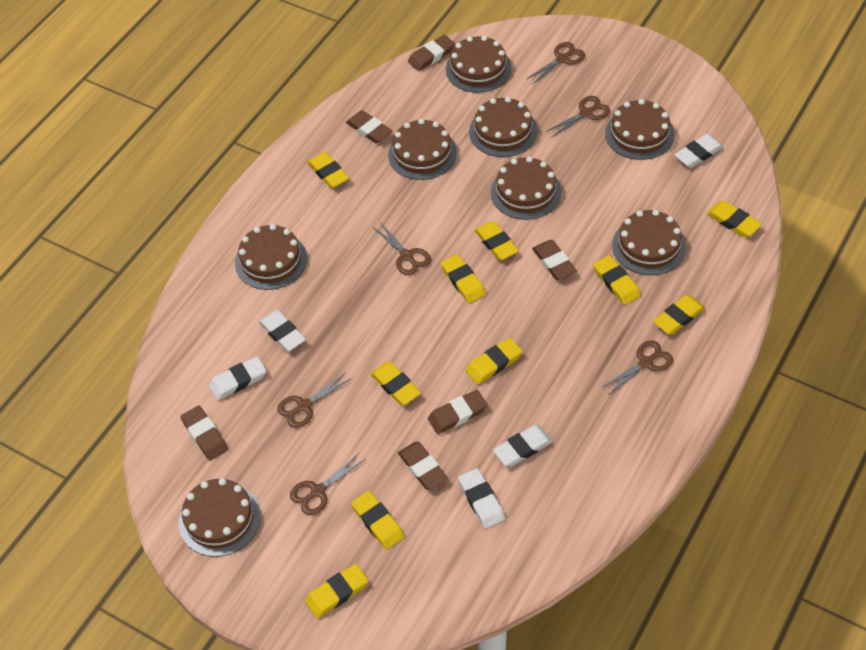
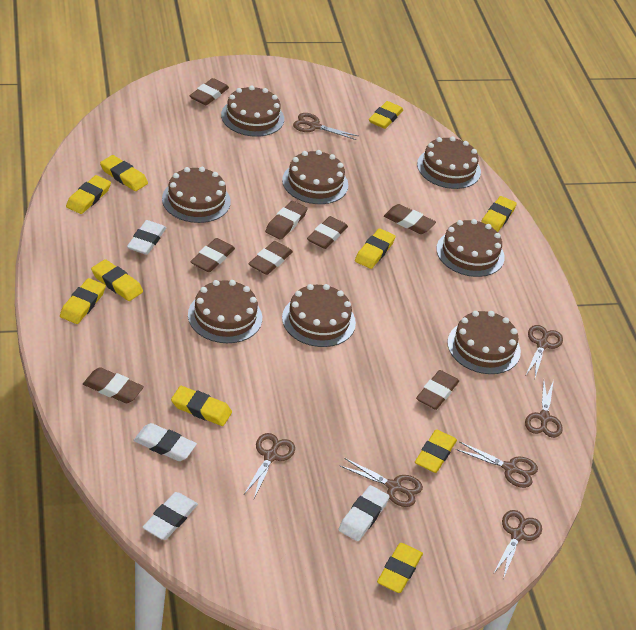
brown eraser: 6 -> 8
brown scissors: 6 -> 7
white eraser: 5 -> 4

